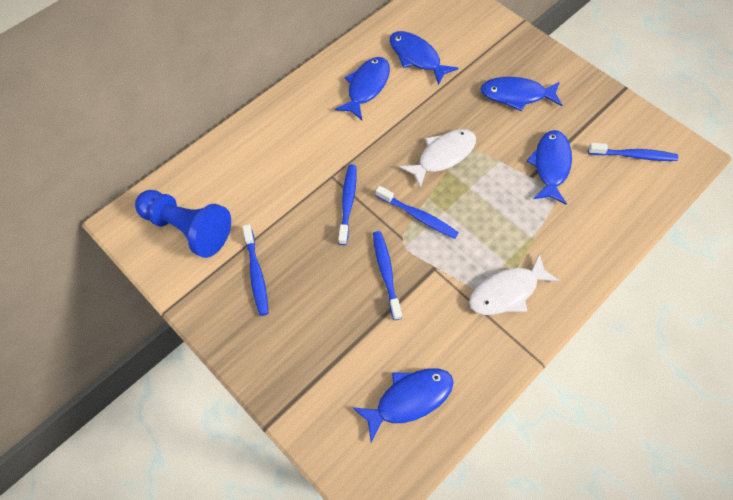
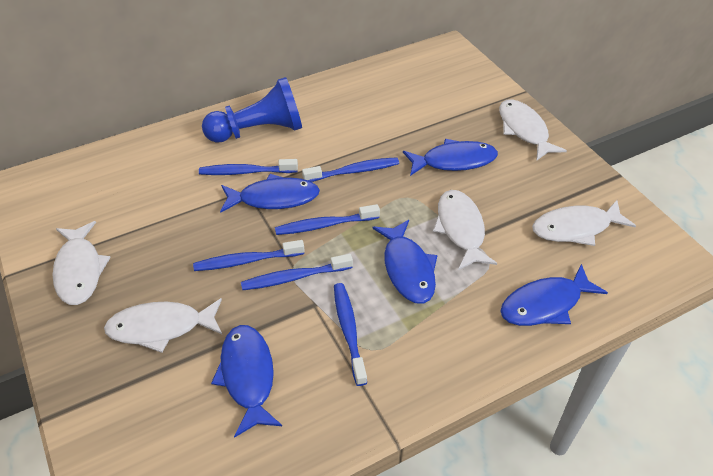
blue toothbrush: 5 -> 6
white fish: 2 -> 5

